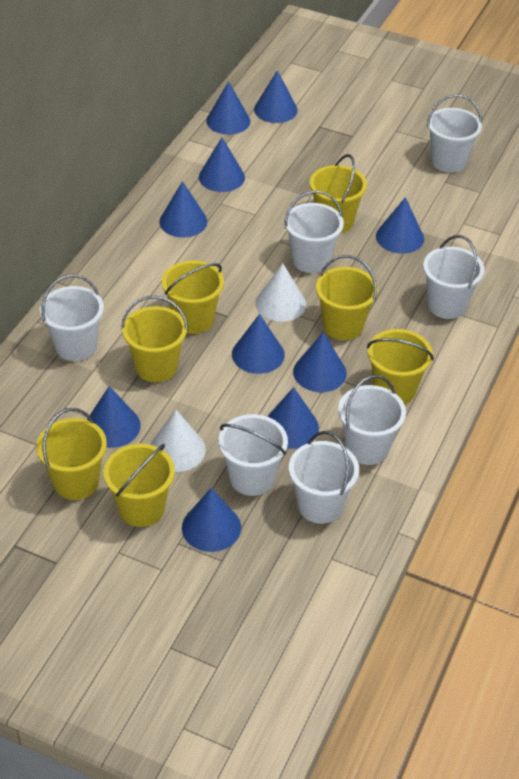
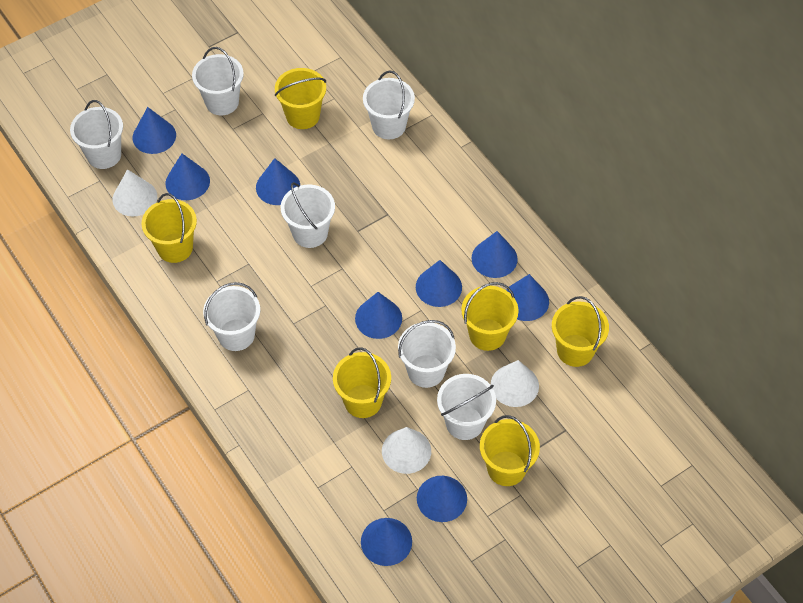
blue cone: 10 -> 9
white cone: 2 -> 3
yellow bucket: 7 -> 6

